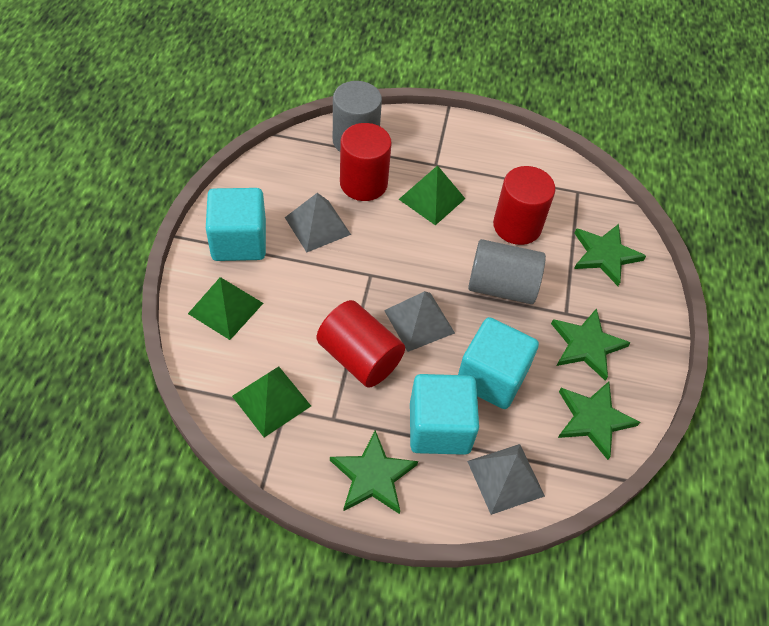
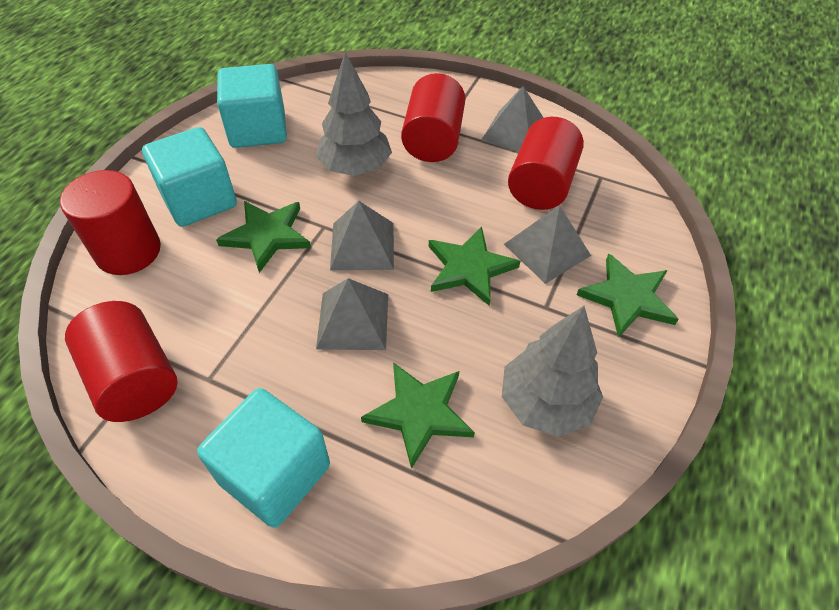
green pyramid: 3 -> 0
grey cylinder: 2 -> 0
grey pyramid: 3 -> 4
grey tree: 0 -> 2
red cylinder: 3 -> 4

